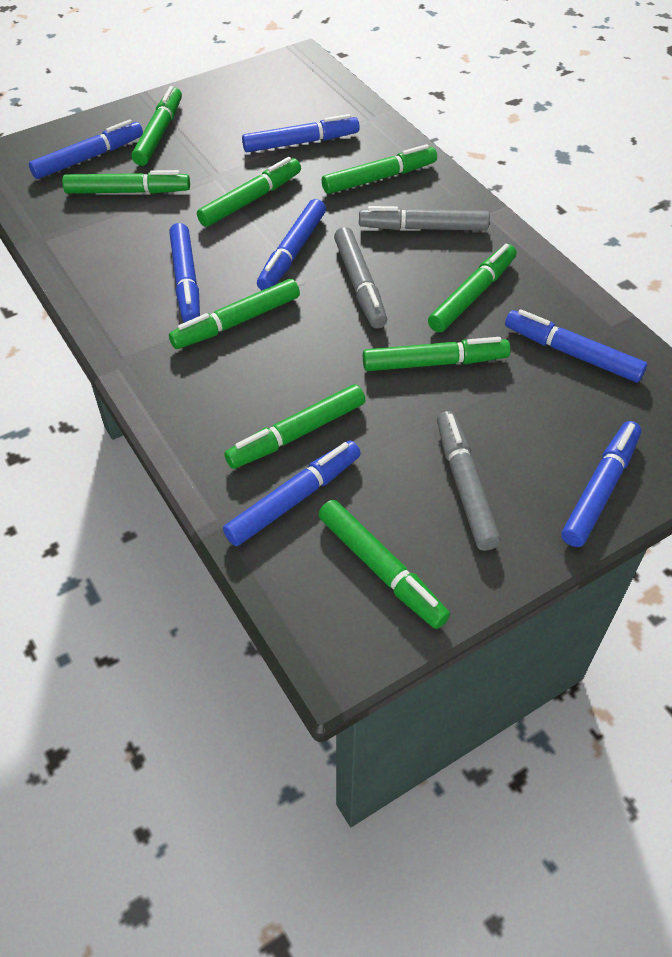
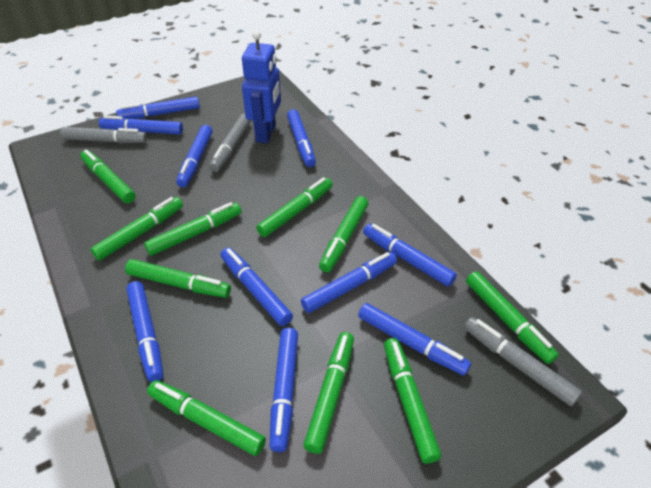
blue marker: 7 -> 10
blue robot: 0 -> 1
green marker: 9 -> 10

